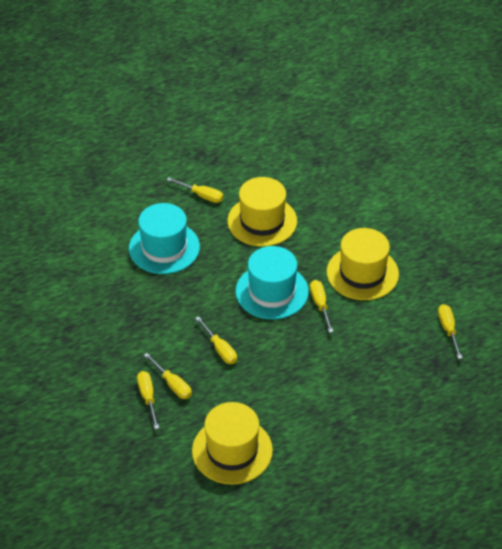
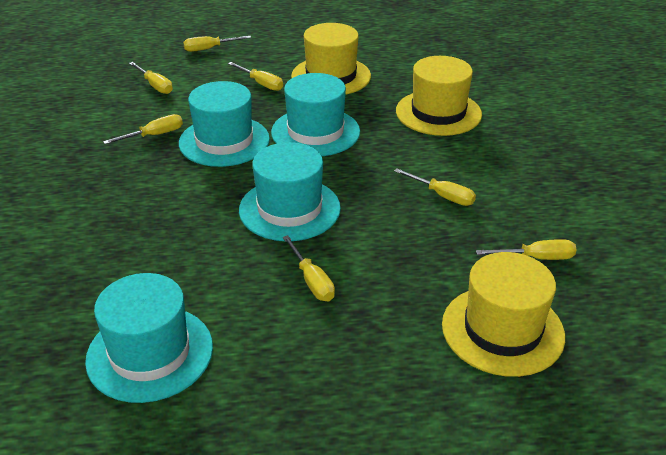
turquoise hat: 2 -> 4
yellow screwdriver: 6 -> 7

